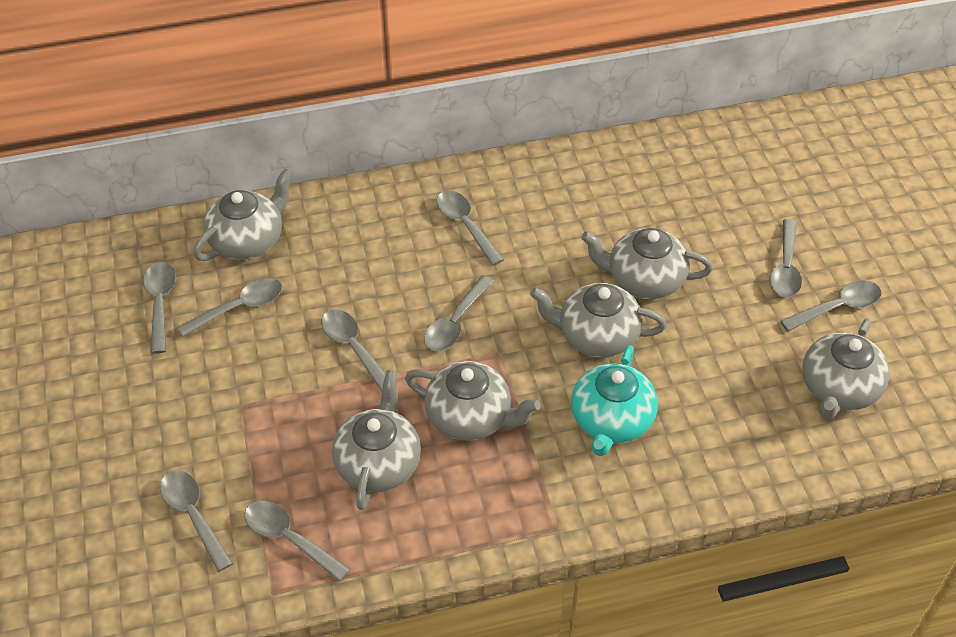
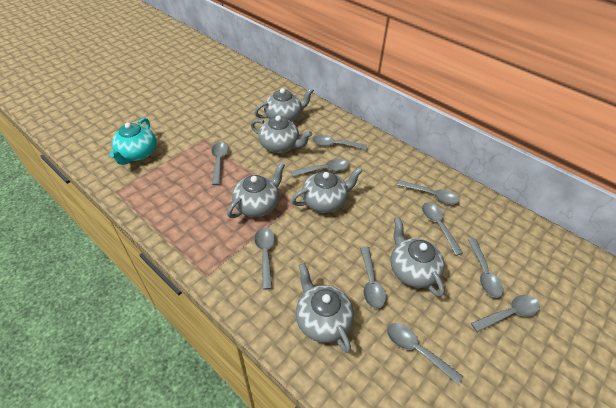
grey spoon: 9 -> 10

